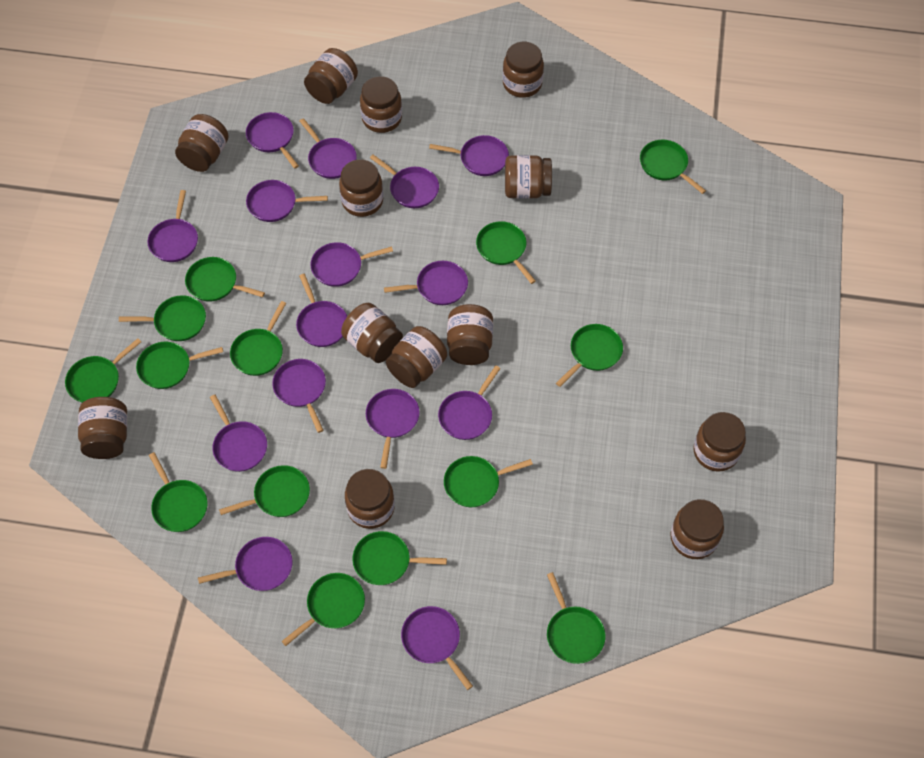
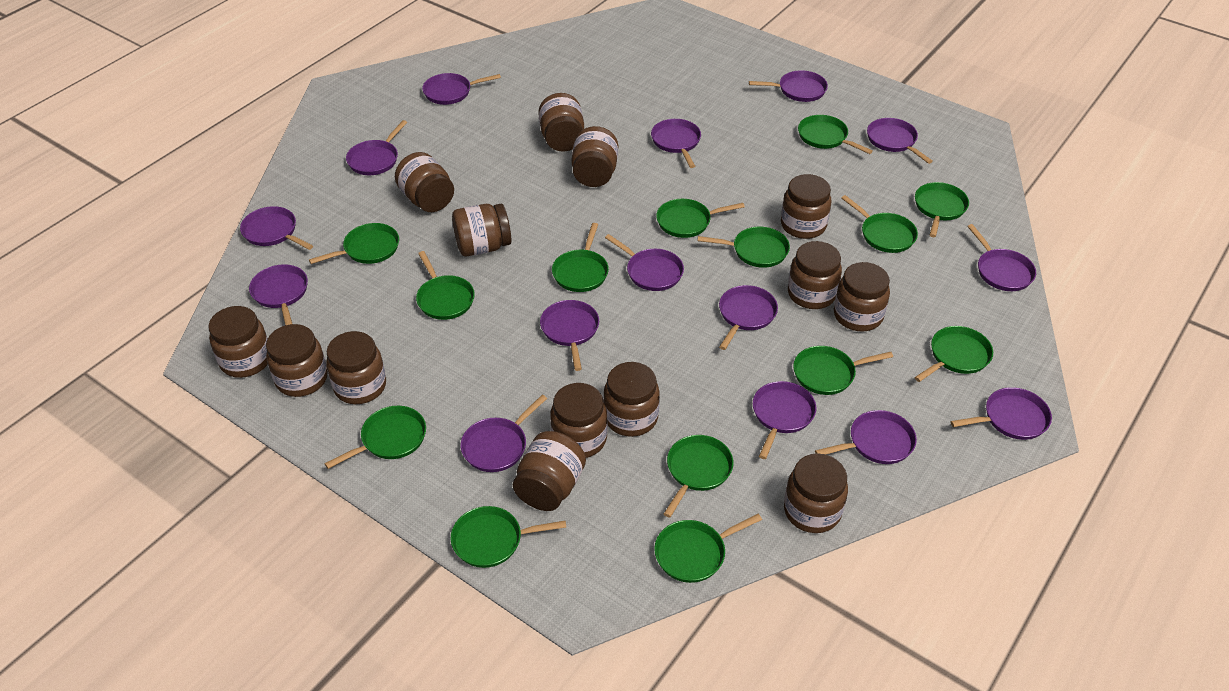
brown jar: 13 -> 14

